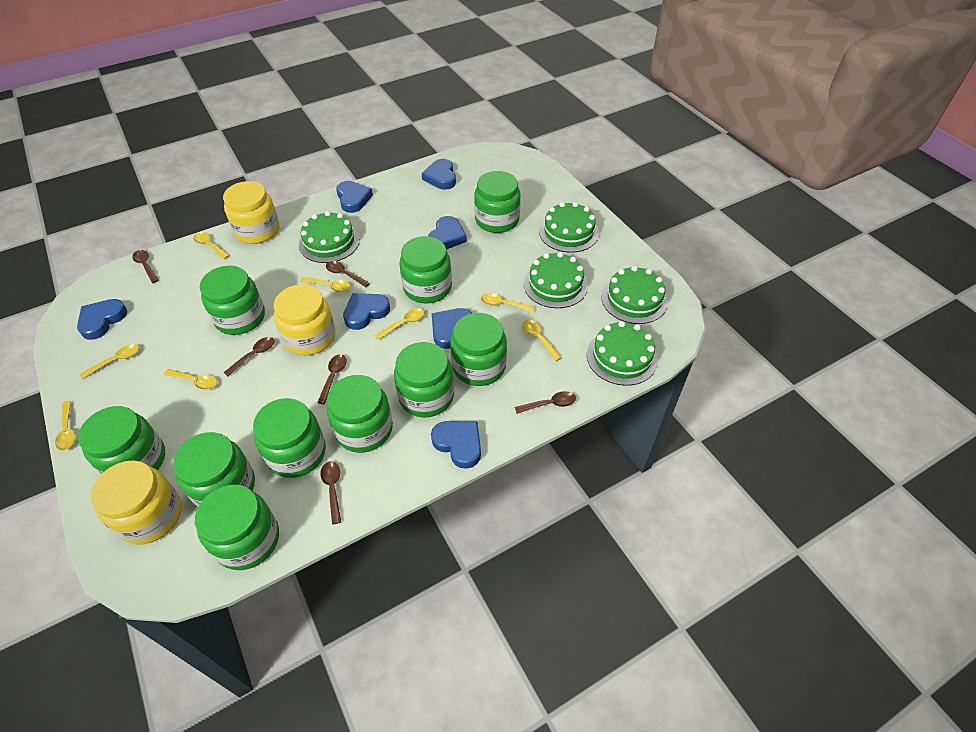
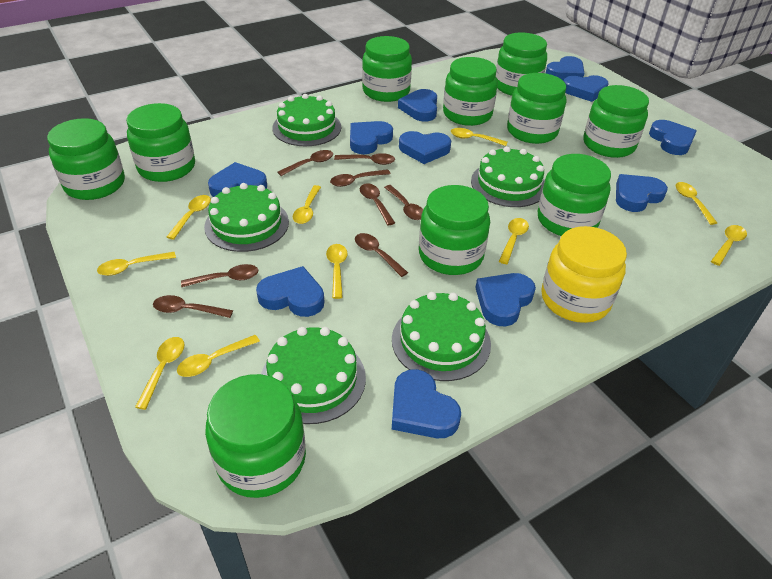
blue heart: 7 -> 11
brown spoon: 6 -> 8
yellow jar: 3 -> 1
yellow spoon: 8 -> 10

